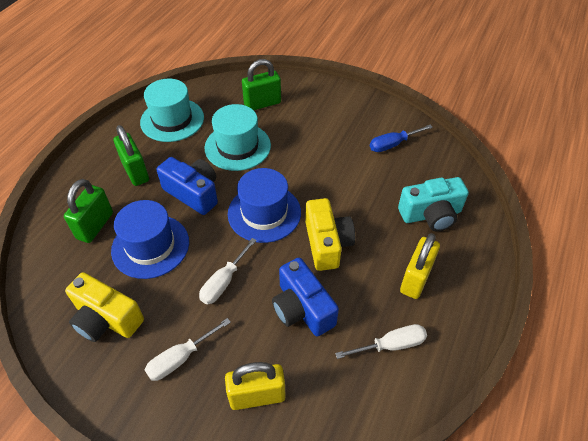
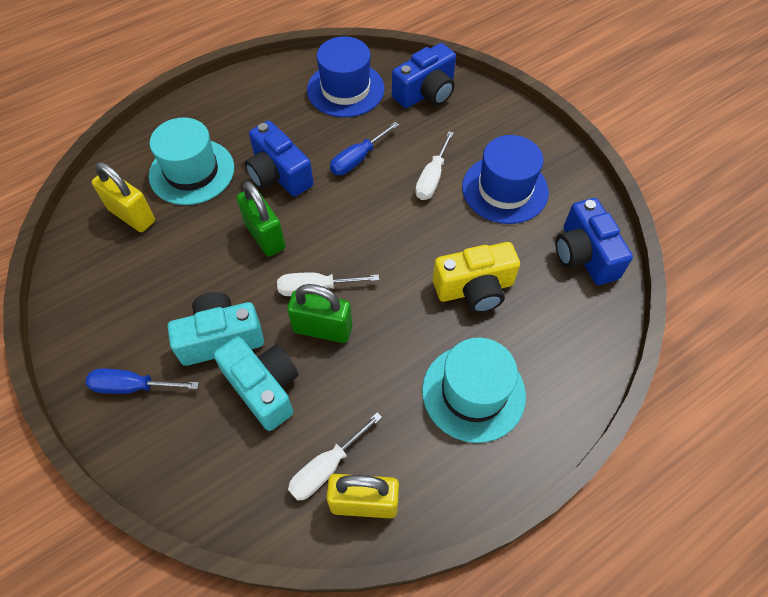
blue camera: 2 -> 3
blue screwdriver: 1 -> 2
green padlock: 3 -> 2
turquoise camera: 1 -> 2
yellow camera: 2 -> 1

